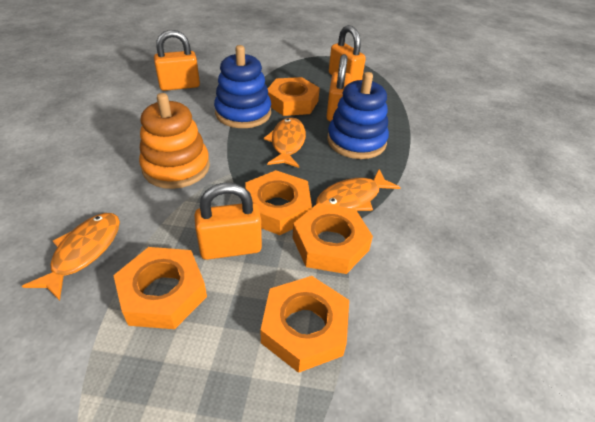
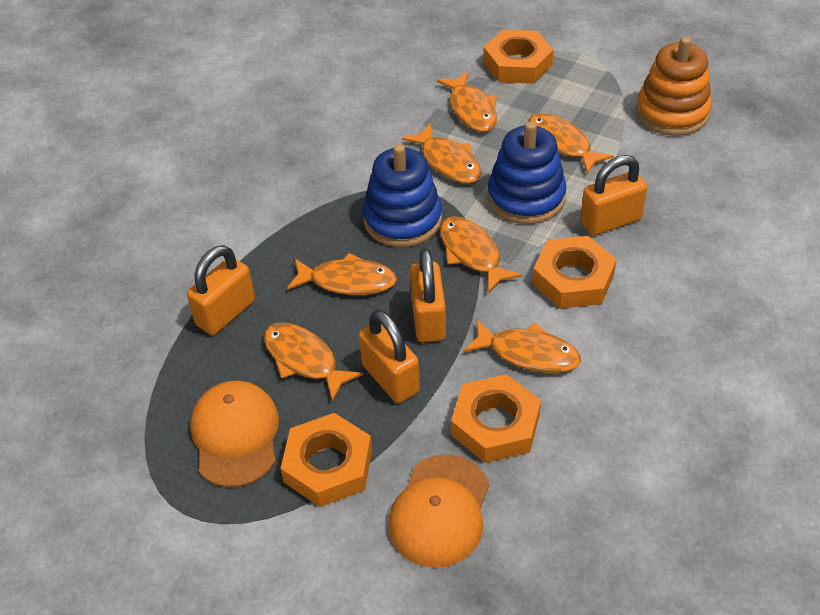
orange cap: 0 -> 2
orange fish: 3 -> 7
orange nut: 5 -> 4

